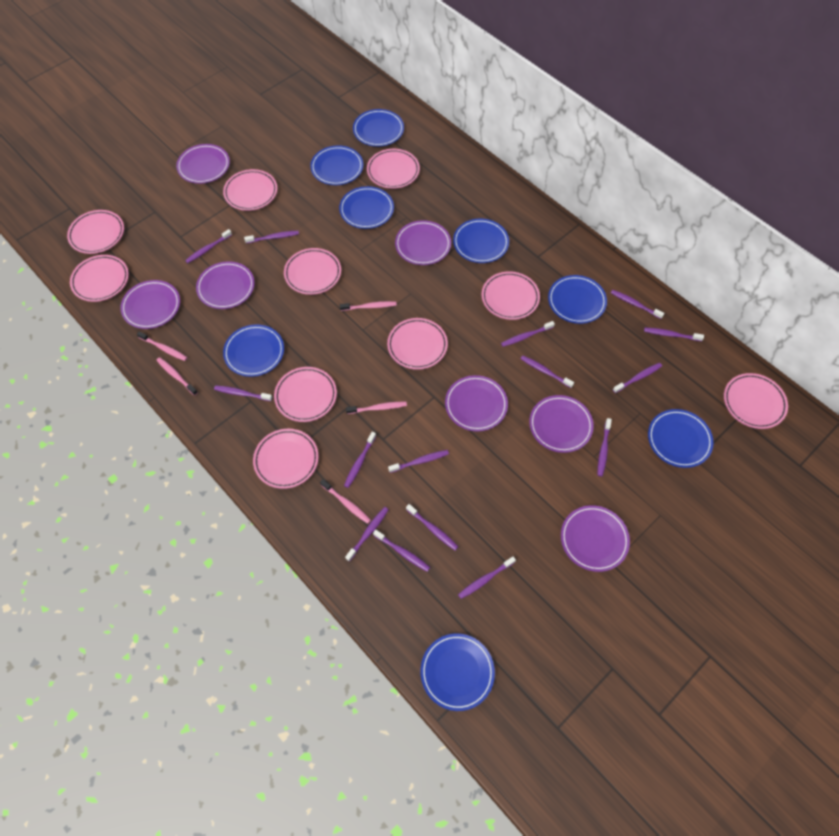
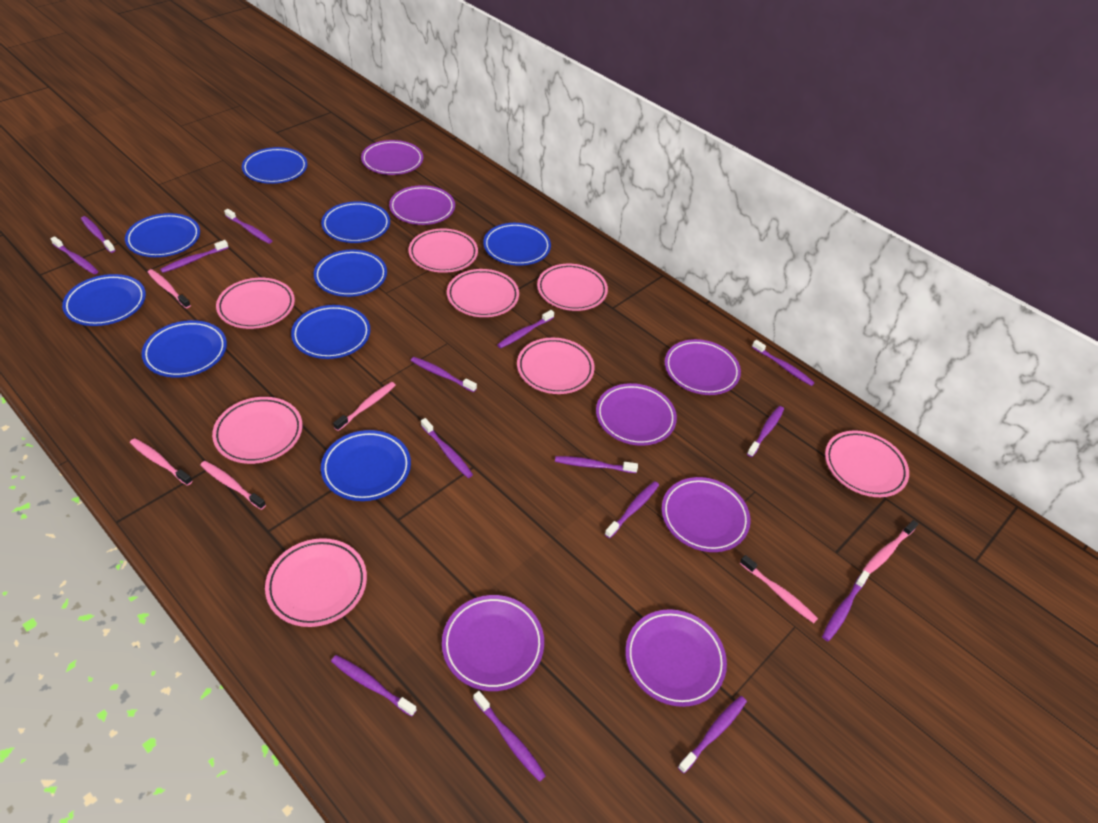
blue plate: 8 -> 9
pink plate: 10 -> 8
pink toothbrush: 5 -> 6

